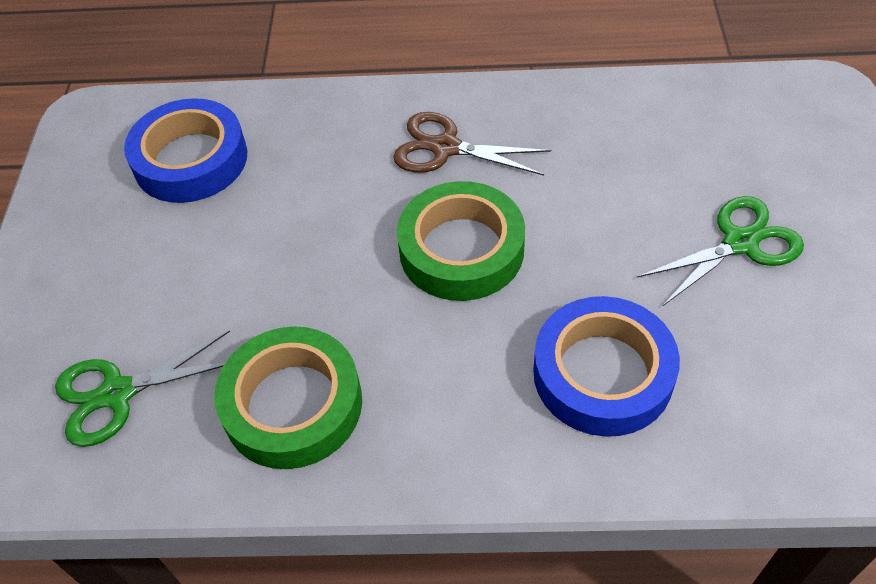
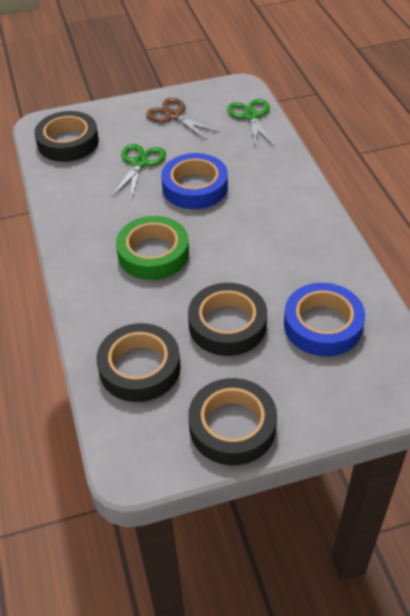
black tape: 0 -> 4
green tape: 2 -> 1

